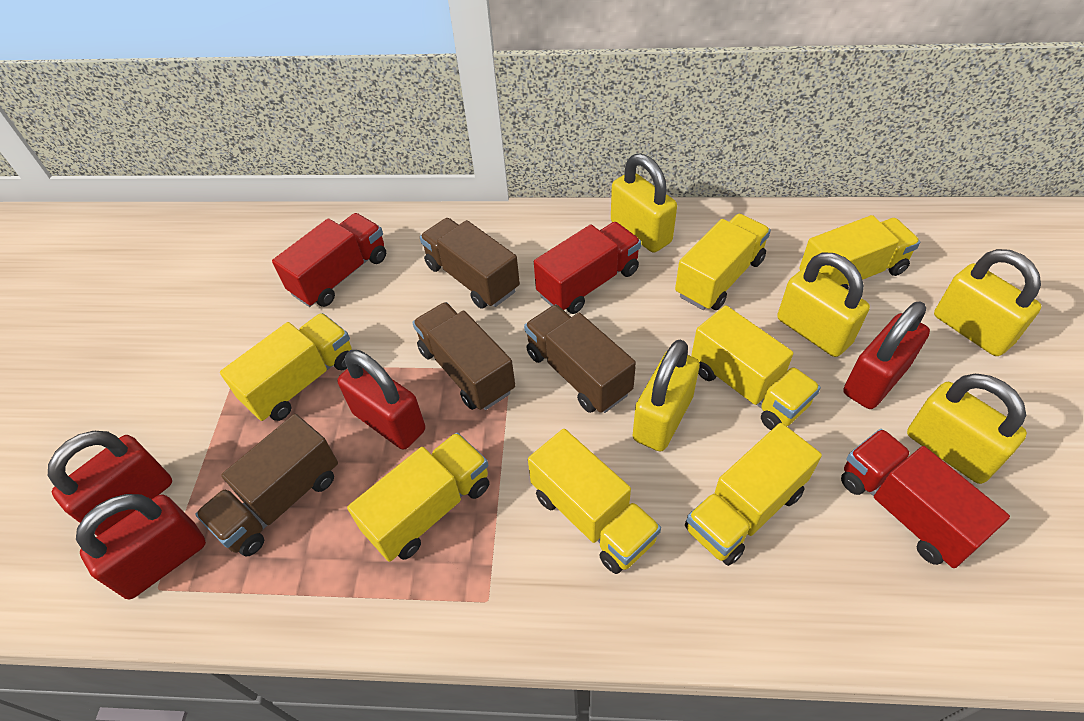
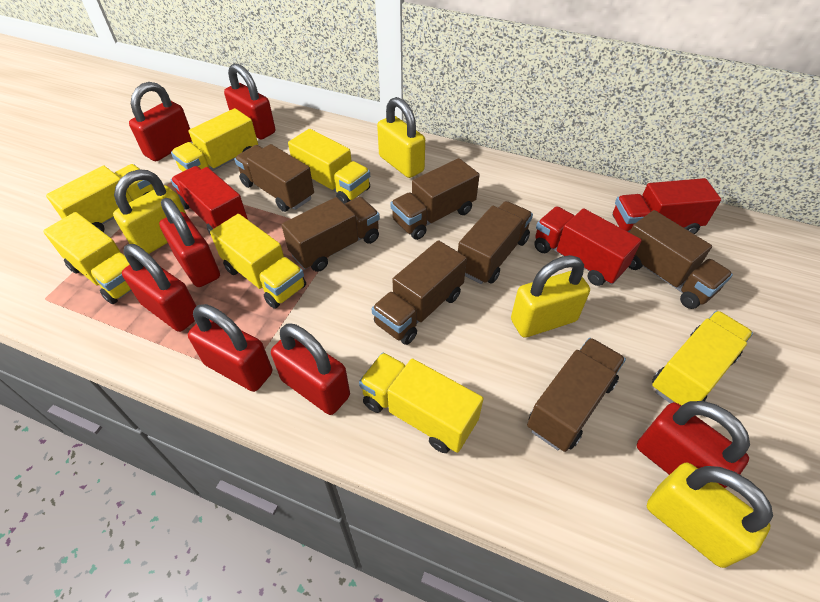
brown truck: 4 -> 7
red padlock: 4 -> 7
yellow padlock: 5 -> 4

